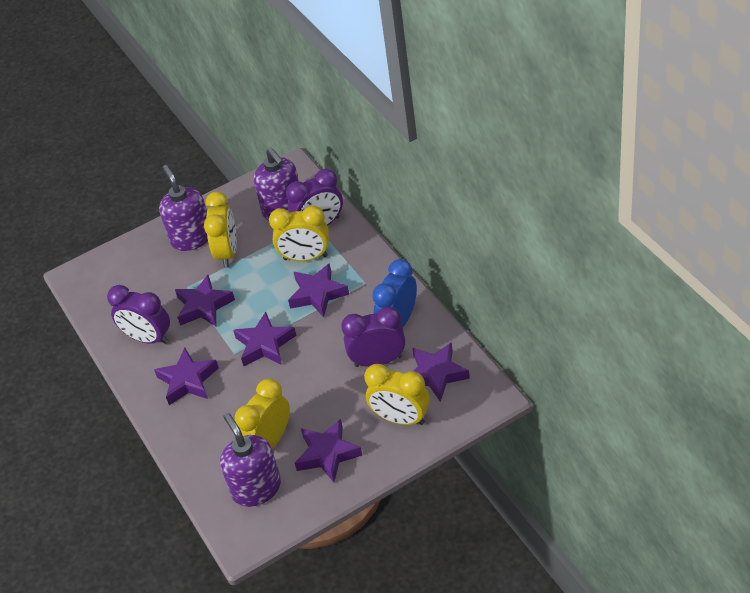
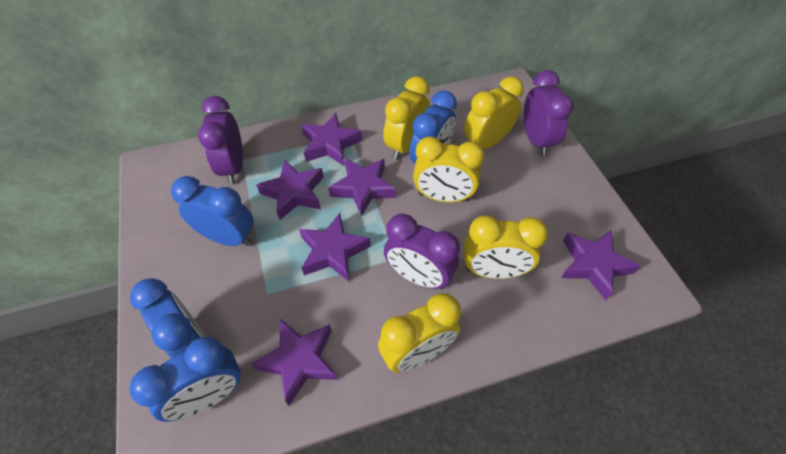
blue clock: 1 -> 4
purple soap dispenser: 3 -> 0
yellow clock: 4 -> 5

